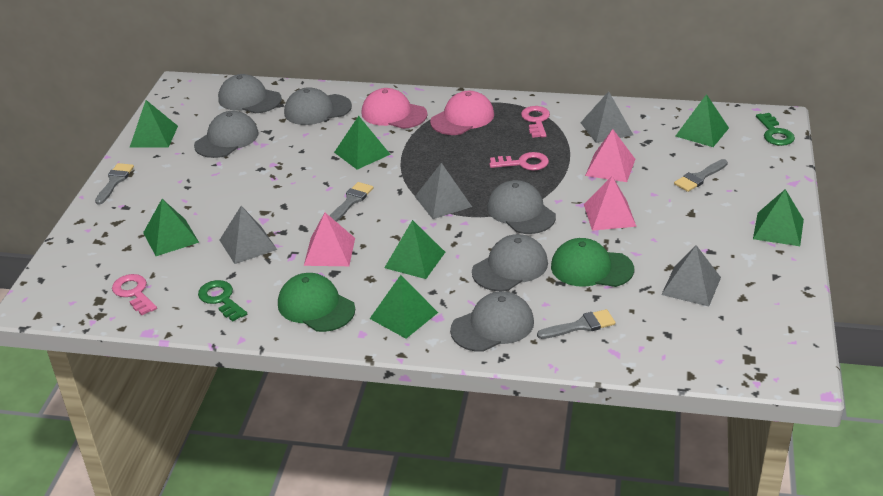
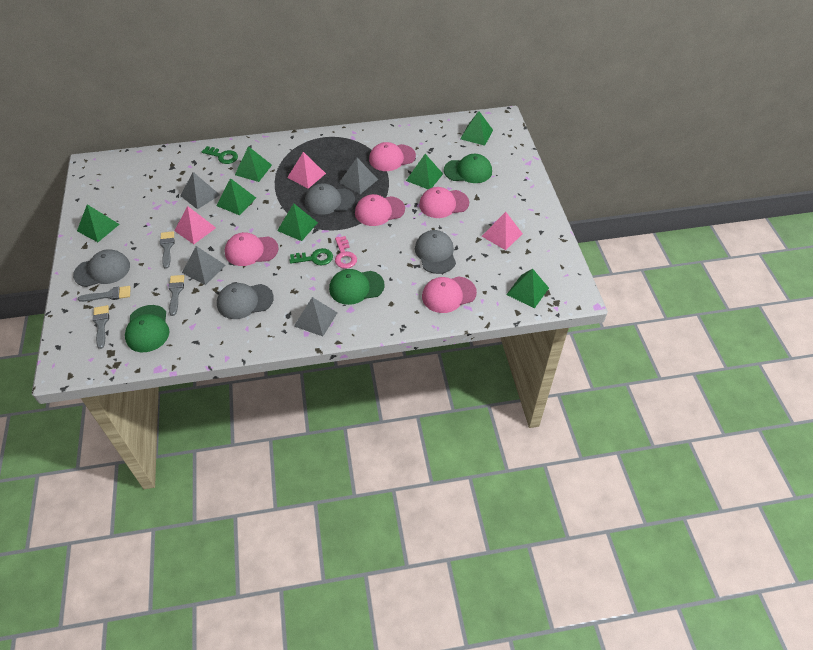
green cap: 2 -> 3
grey cap: 6 -> 4
pink cap: 2 -> 5
pink key: 3 -> 1

